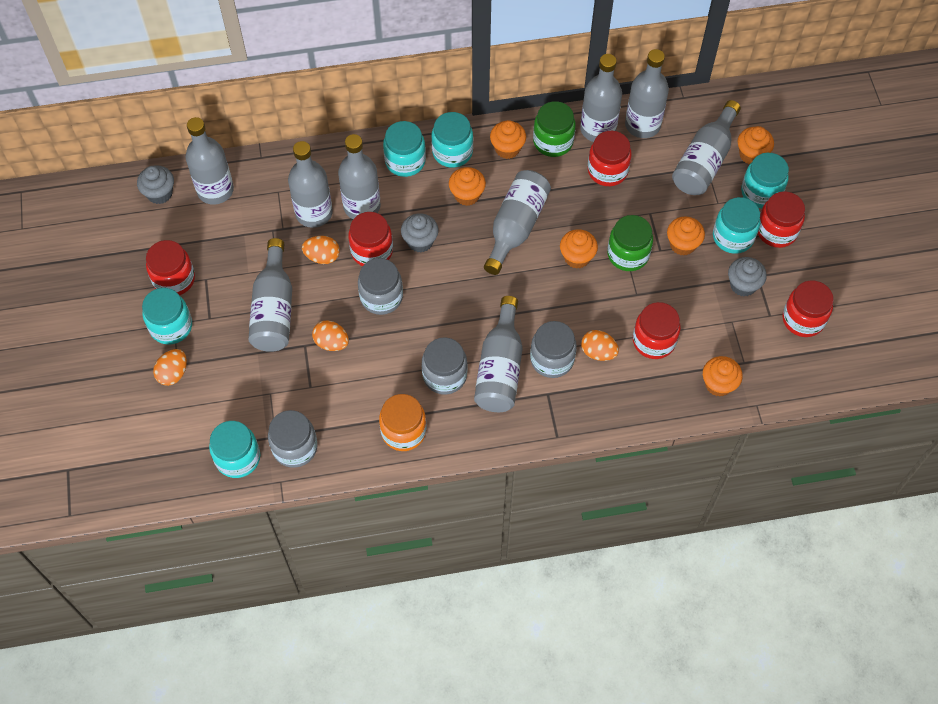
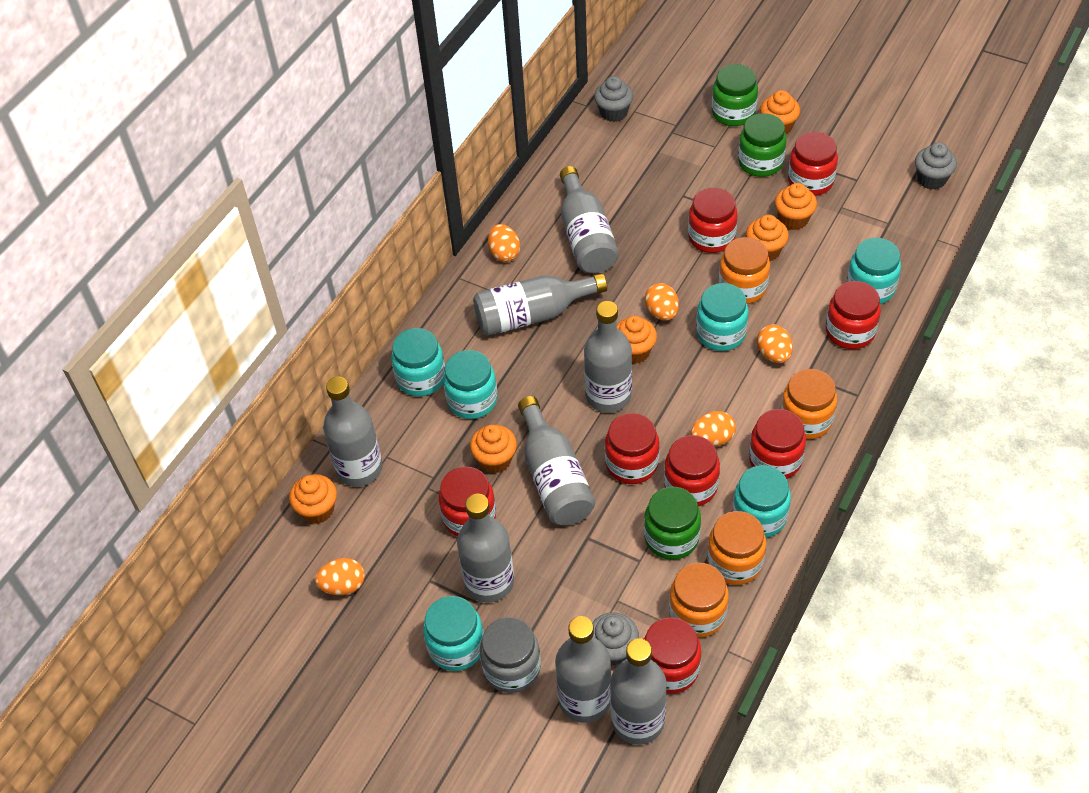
green jar: 2 -> 3
grey bottle: 9 -> 8
grey jar: 4 -> 1
orange egg: 4 -> 5
orange jar: 1 -> 4
red jar: 6 -> 8

